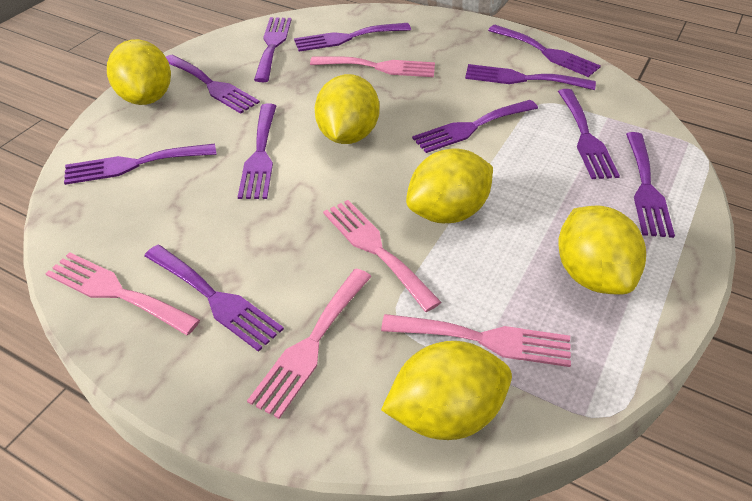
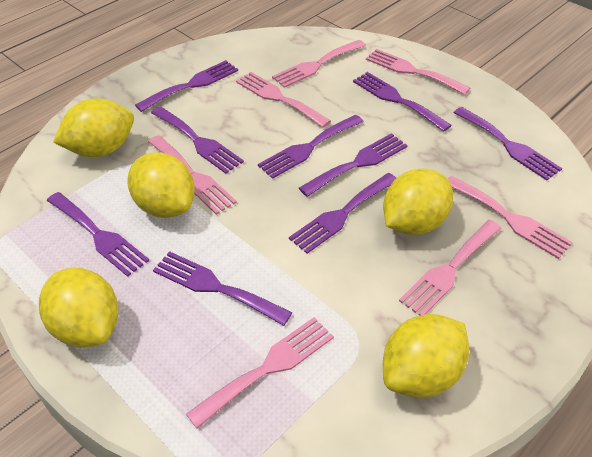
pink fork: 5 -> 7
purple fork: 11 -> 9

